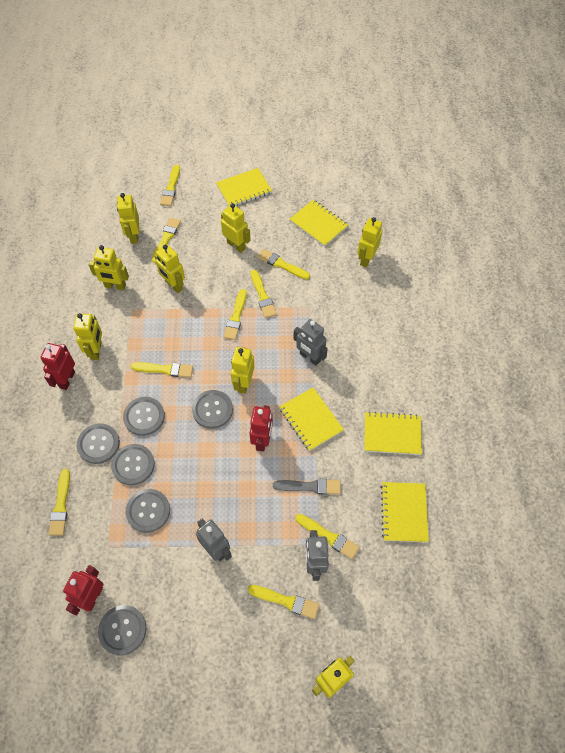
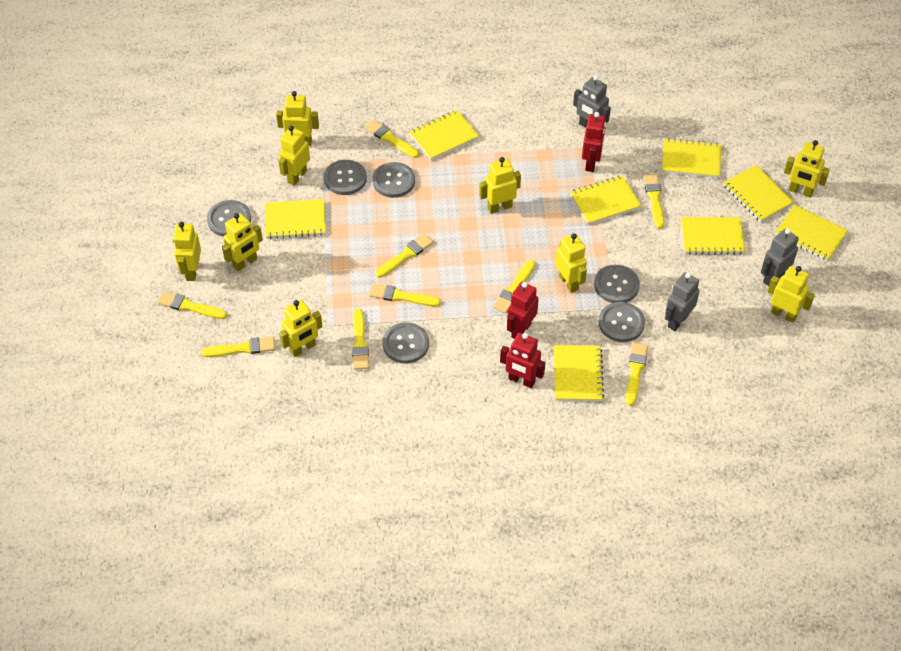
grey brush: 1 -> 0
yellow notebook: 5 -> 8
yellow robot: 8 -> 9

